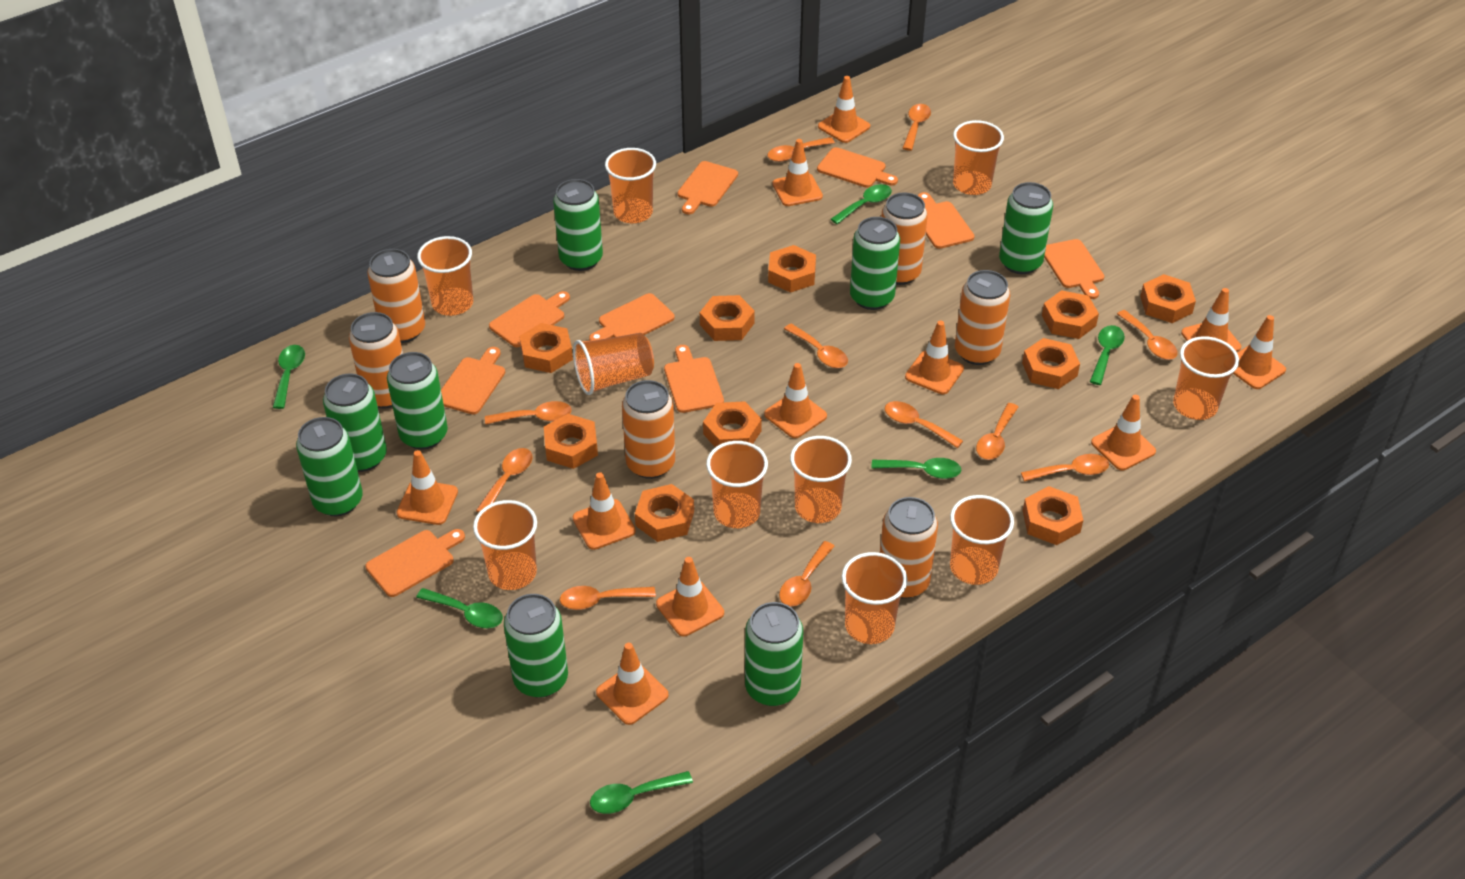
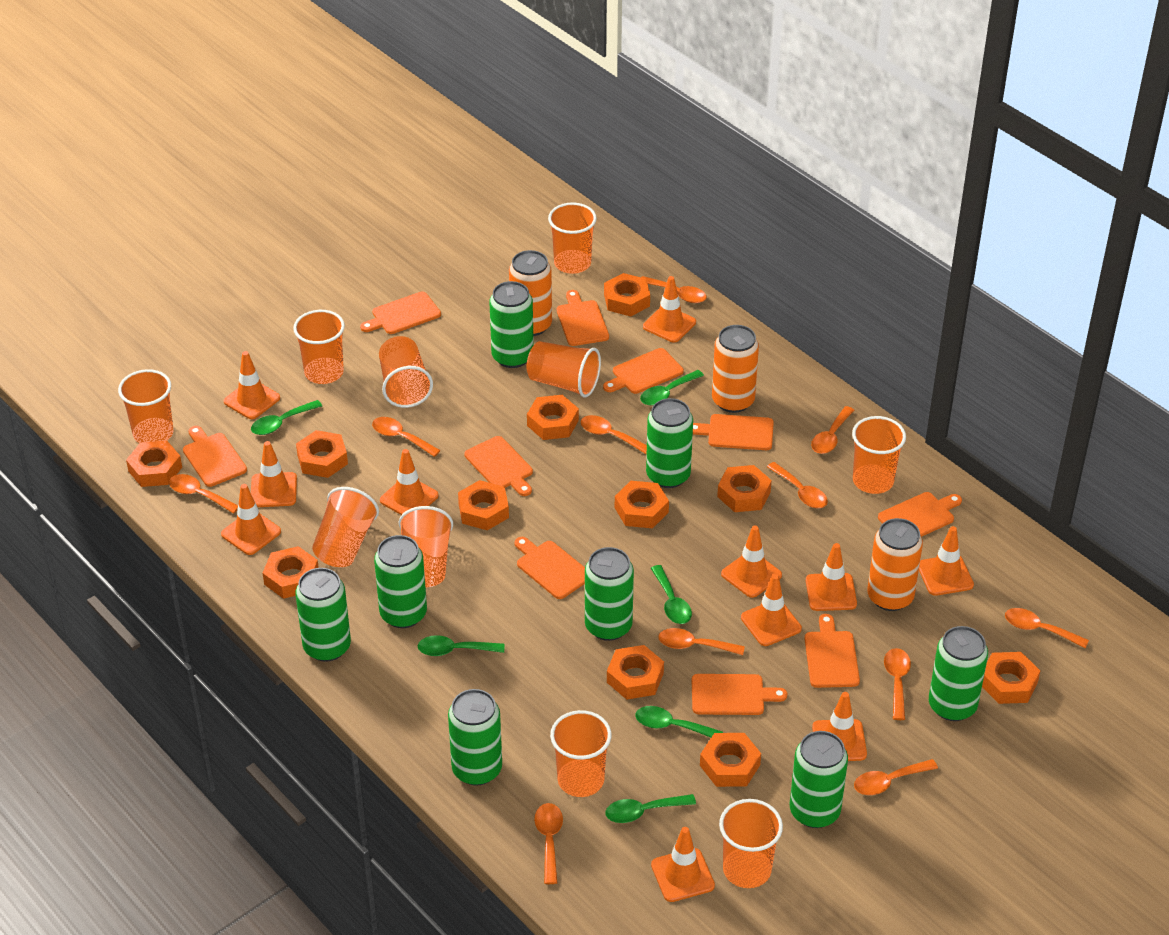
orange can: 6 -> 3
orange cutting board: 9 -> 10
orange nut: 10 -> 11

